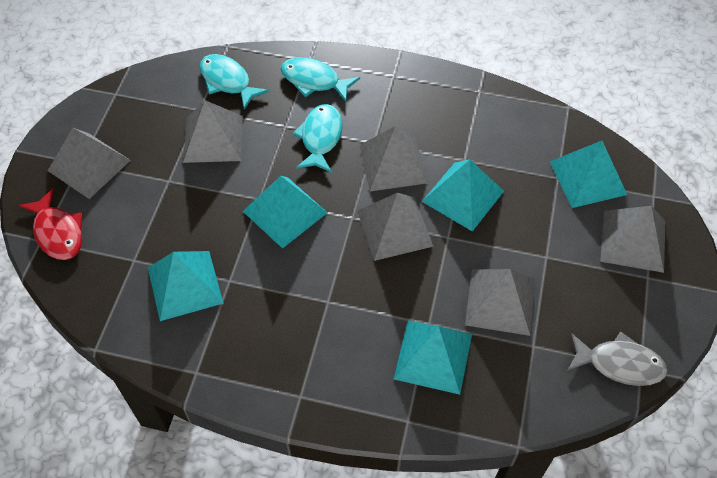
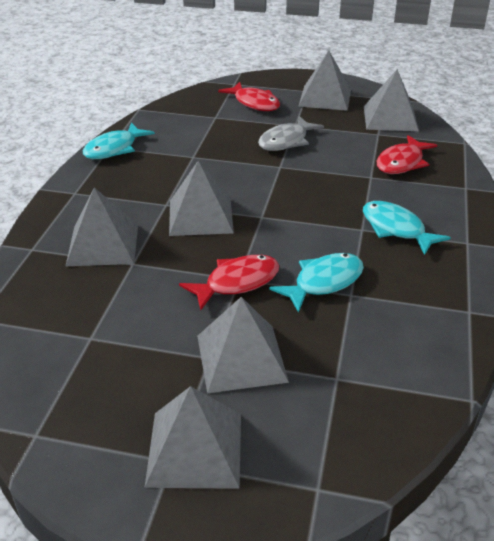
red fish: 1 -> 3
turquoise pyramid: 5 -> 0

